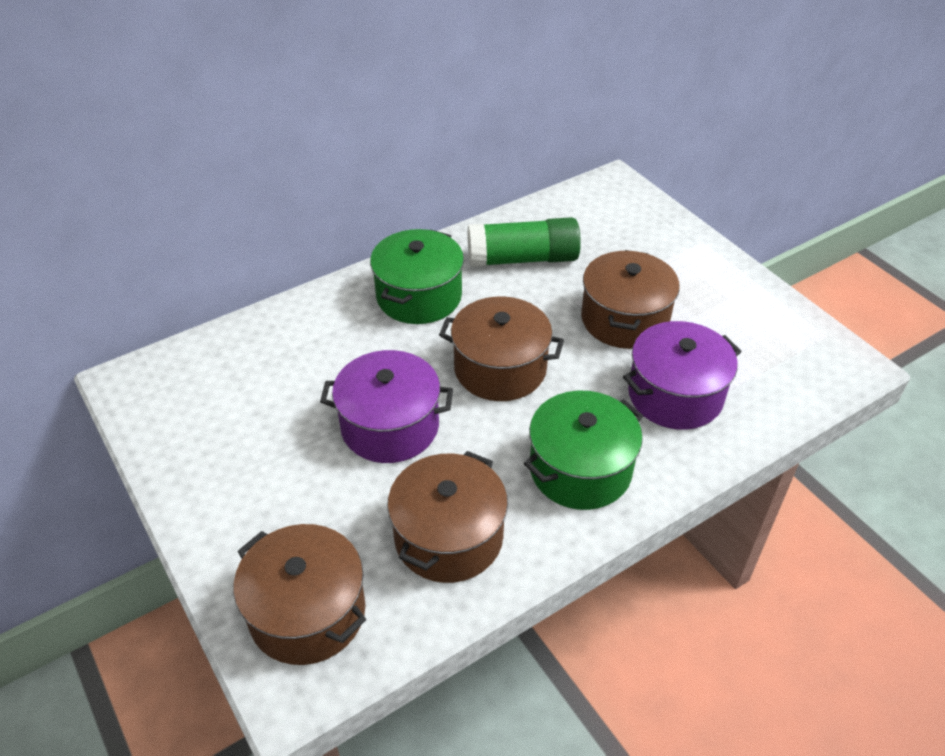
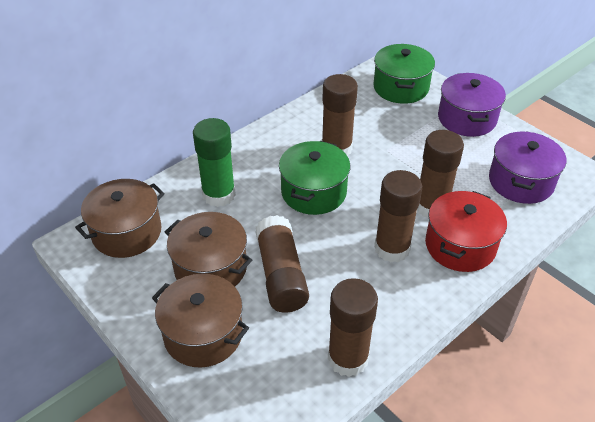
brown glue stick: 0 -> 5
brown pot: 4 -> 3
red pot: 0 -> 1

